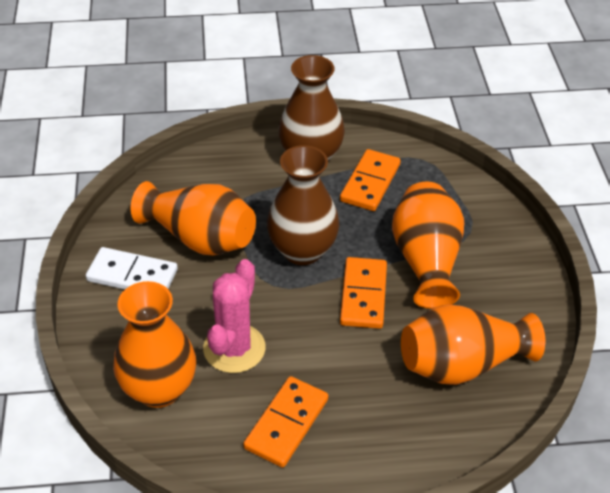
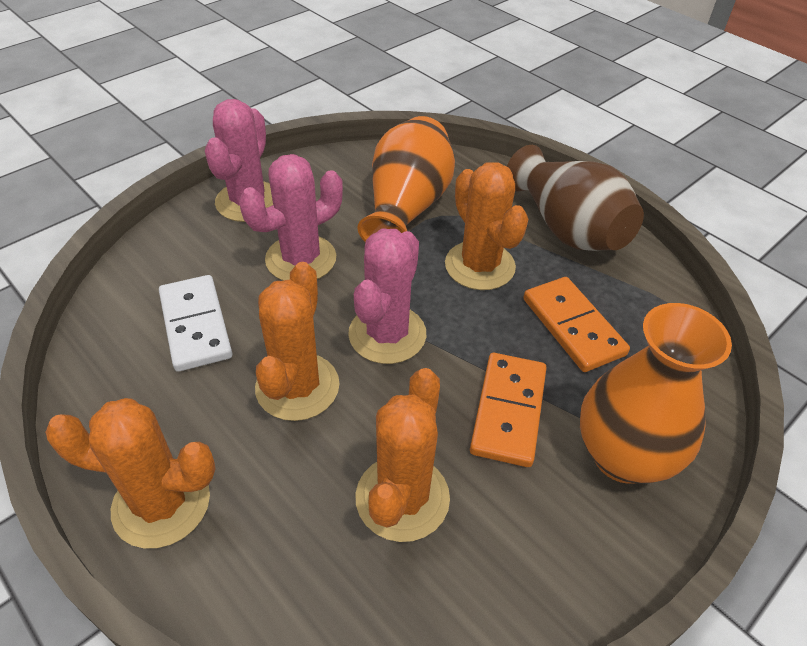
brown vase: 2 -> 1
orange cactus: 0 -> 4
orange domino: 3 -> 2
orange vase: 4 -> 2
pink cactus: 1 -> 3

